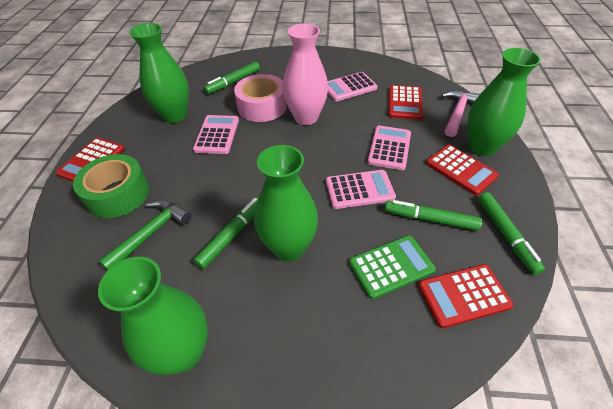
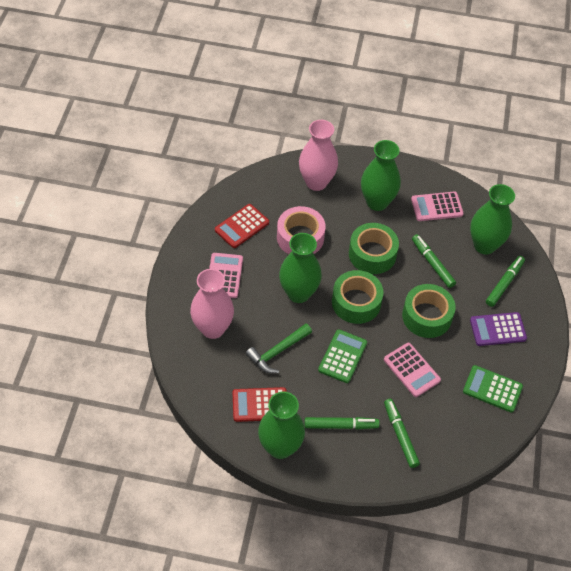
green calculator: 1 -> 2
green tape: 1 -> 3
pink calculator: 4 -> 3
pink hammer: 1 -> 0
pink vase: 1 -> 2
purple calculator: 0 -> 1
red calculator: 4 -> 2

